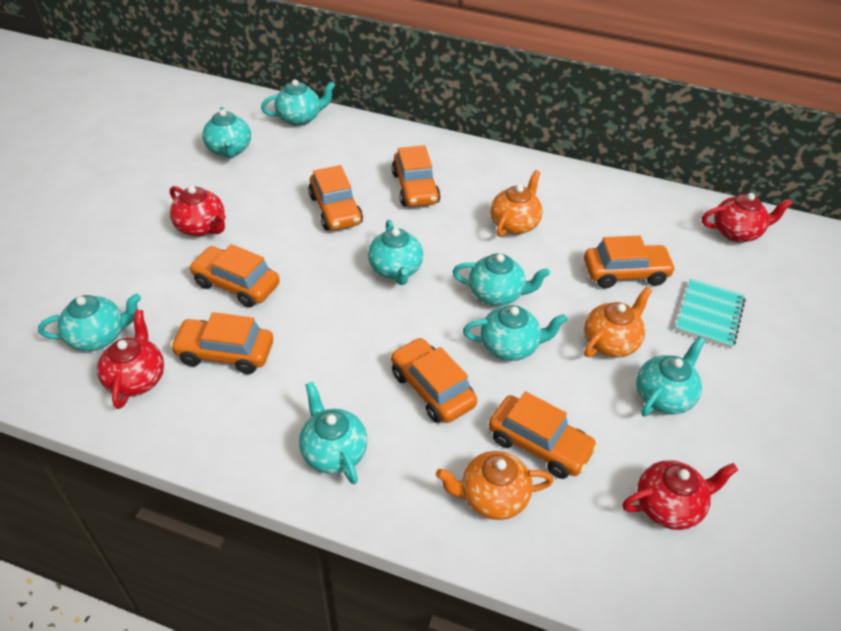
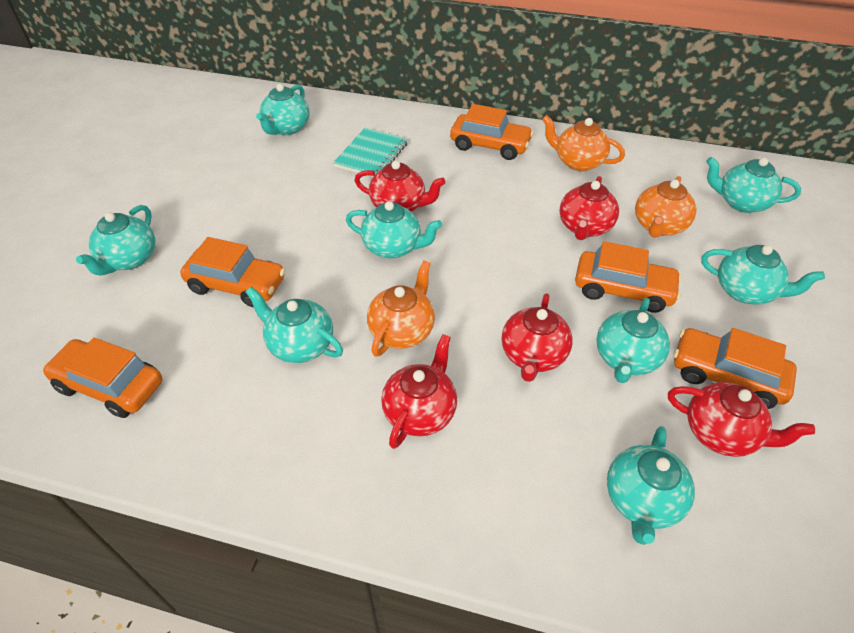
orange car: 7 -> 5
red teapot: 4 -> 5

